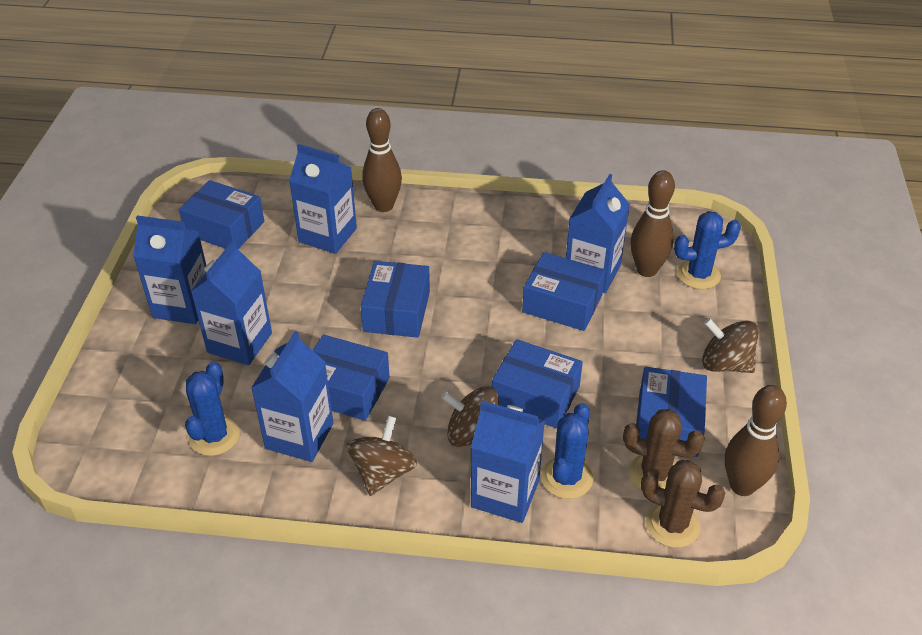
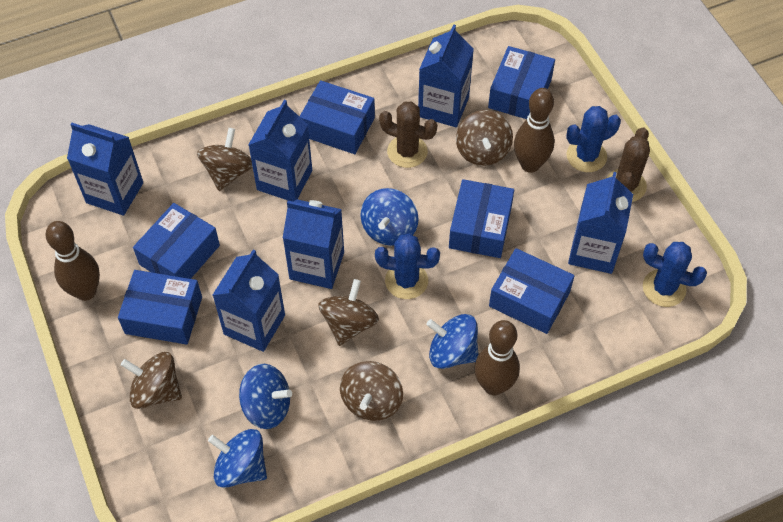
blue spinning top: 0 -> 4
brown spinning top: 3 -> 5

